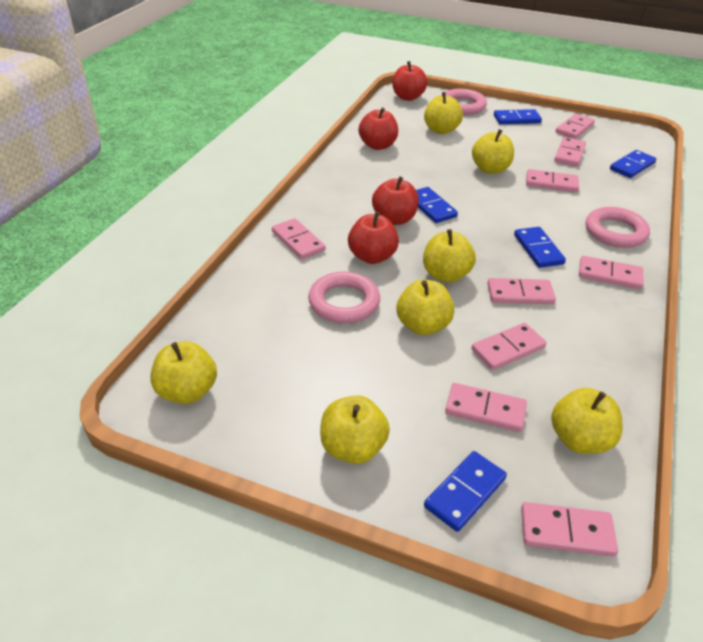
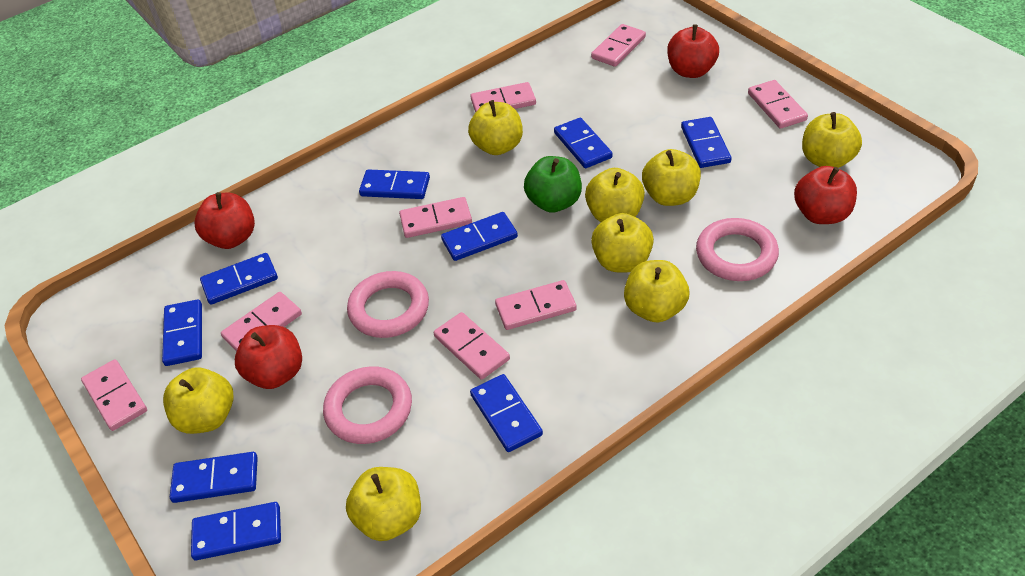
blue domino: 5 -> 9
green apple: 0 -> 1
pink domino: 9 -> 8
yellow apple: 7 -> 8

